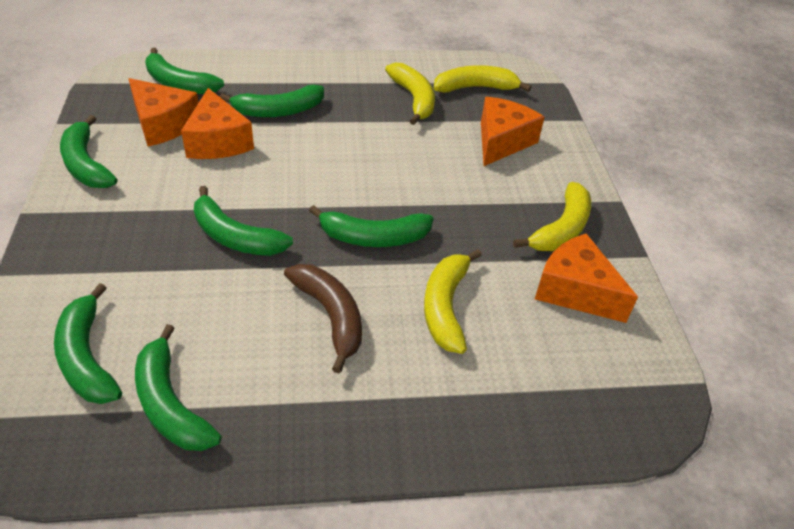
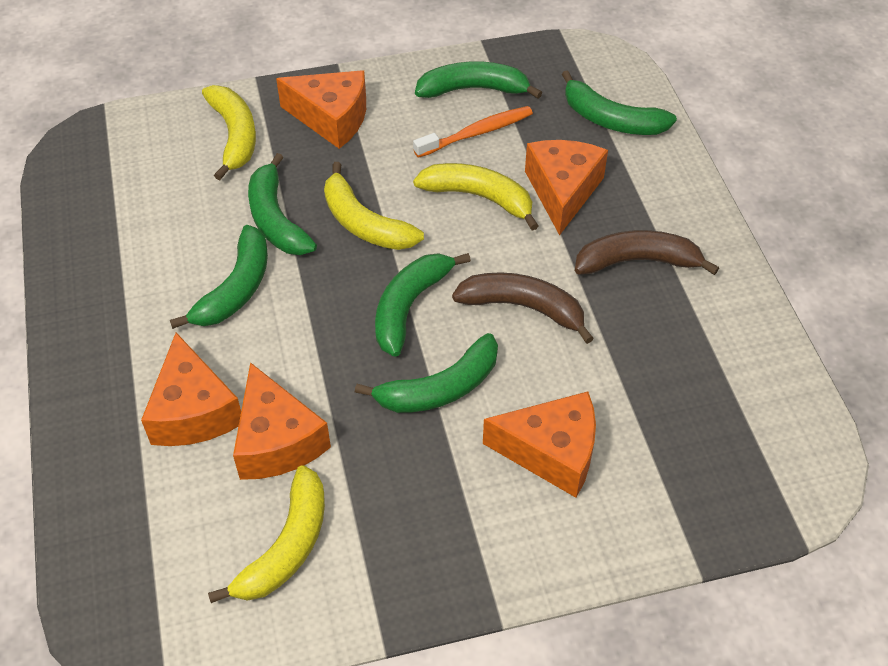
brown banana: 1 -> 2
green banana: 7 -> 6
orange cheese: 4 -> 5
orange toothbrush: 0 -> 1

